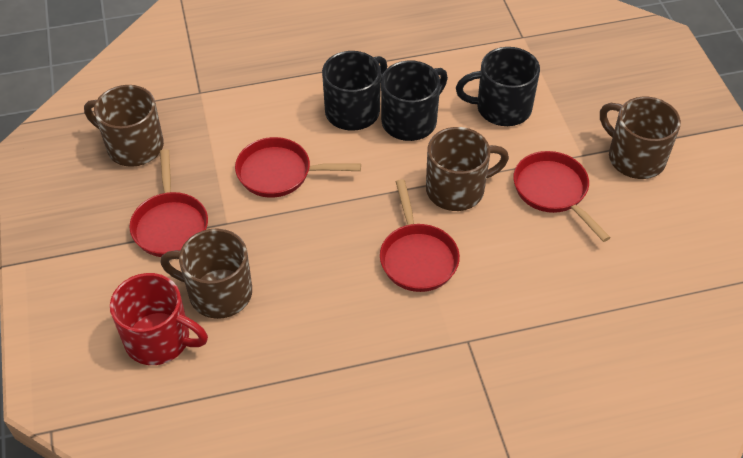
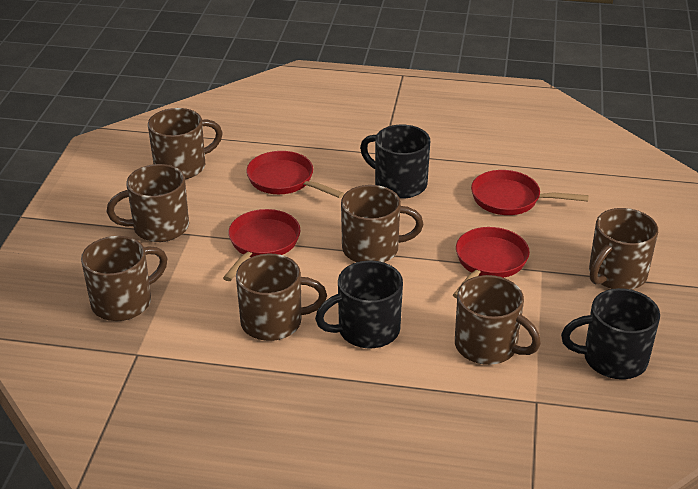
brown mug: 4 -> 7
red mug: 1 -> 0

